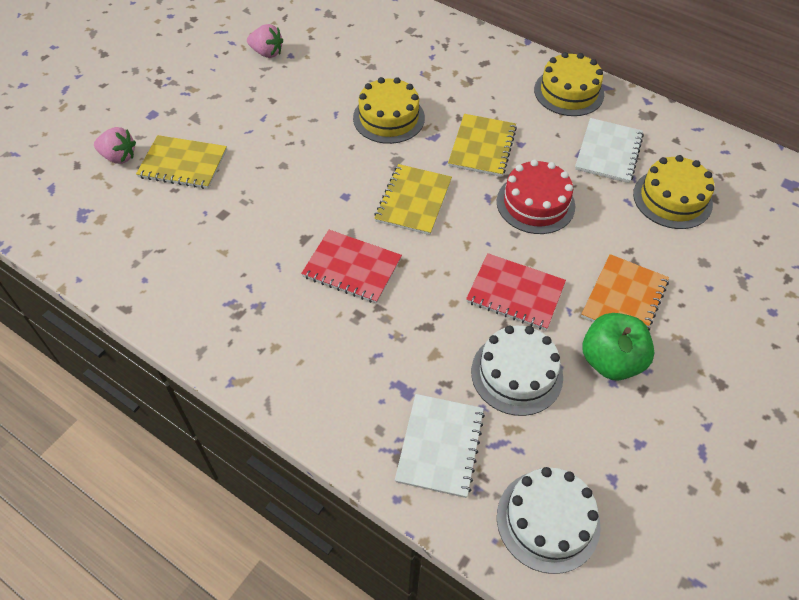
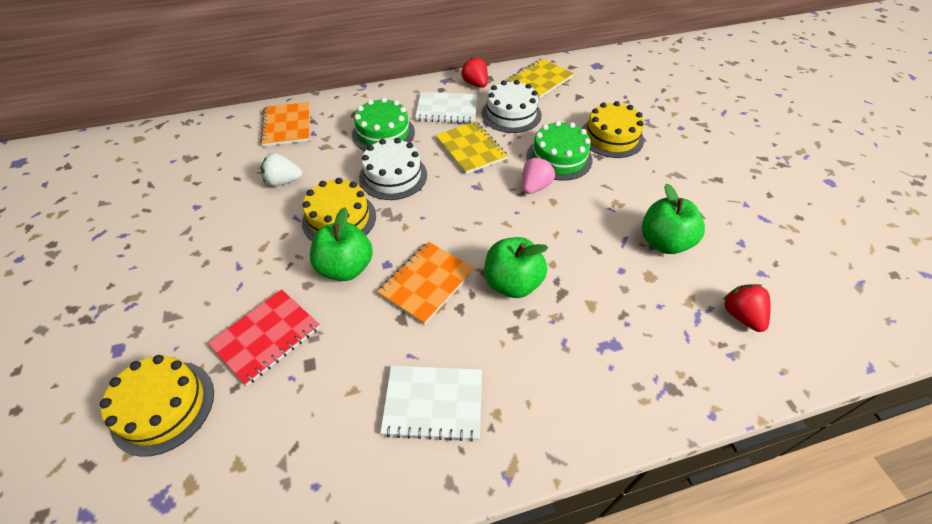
green apple: 1 -> 3
green cake: 0 -> 2
orange notebook: 1 -> 2
pink strawberry: 2 -> 1
red cake: 1 -> 0
red notebook: 2 -> 1
red strawberry: 0 -> 2
white strawberry: 0 -> 1
yellow notebook: 3 -> 2

